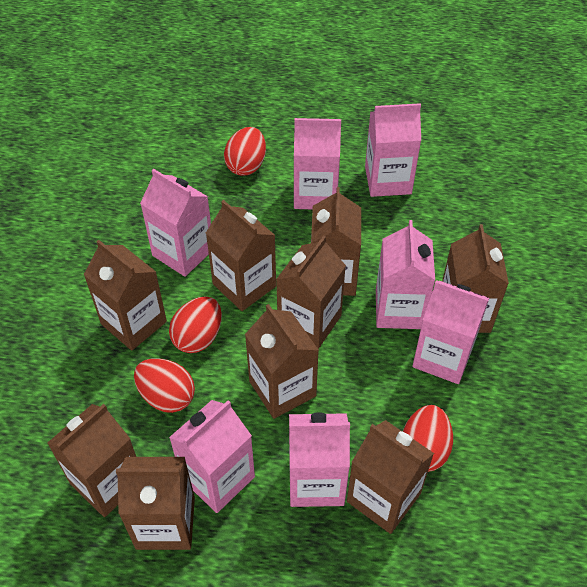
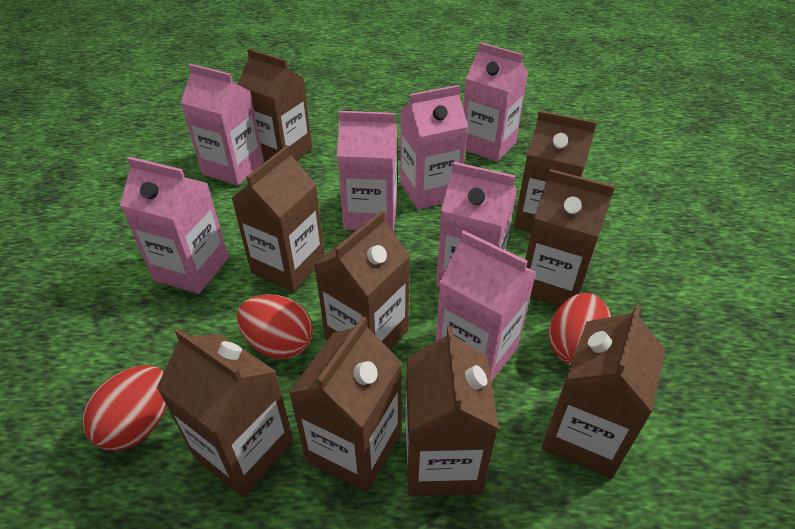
red egg: 4 -> 3

